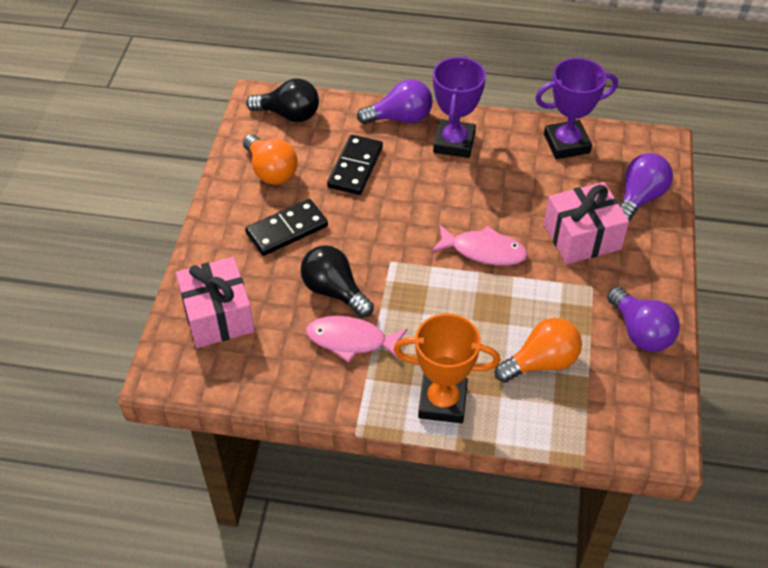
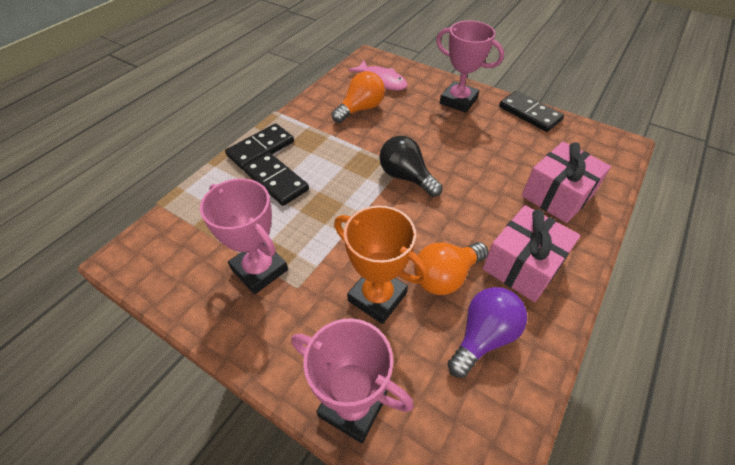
black domino: 2 -> 3
black light bulb: 2 -> 1
pink fish: 2 -> 1
pink trophy: 0 -> 3
purple light bulb: 3 -> 1
purple trophy: 2 -> 0

